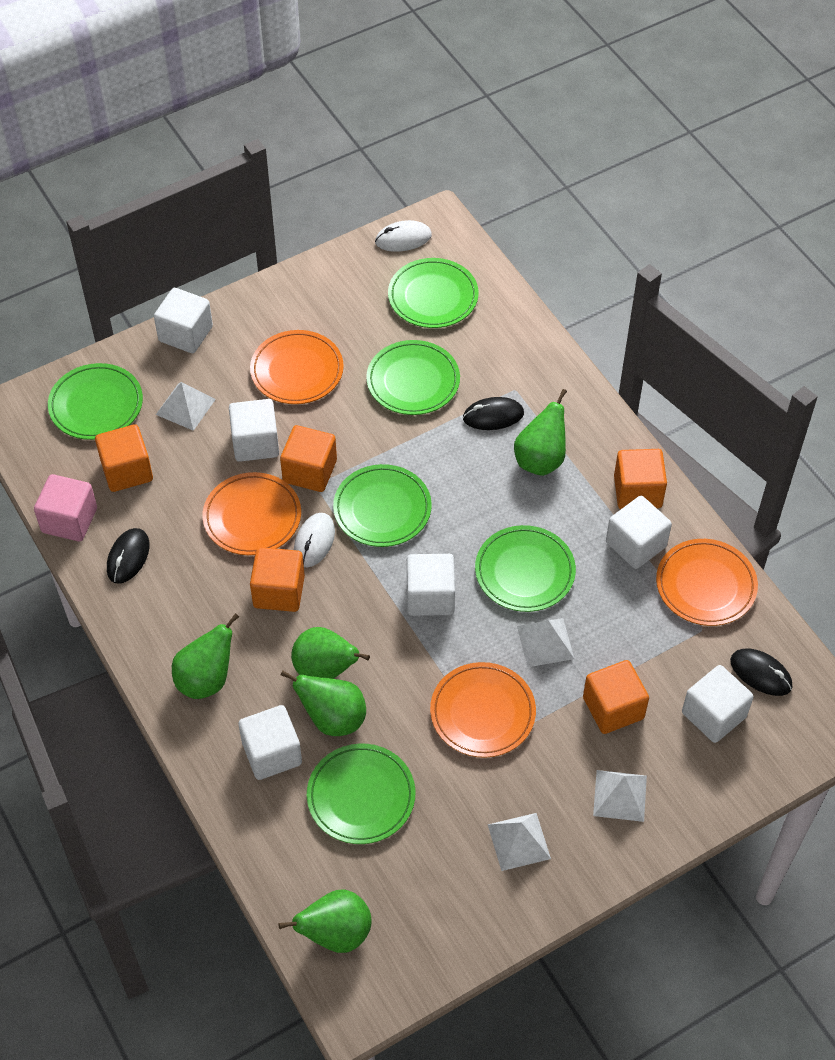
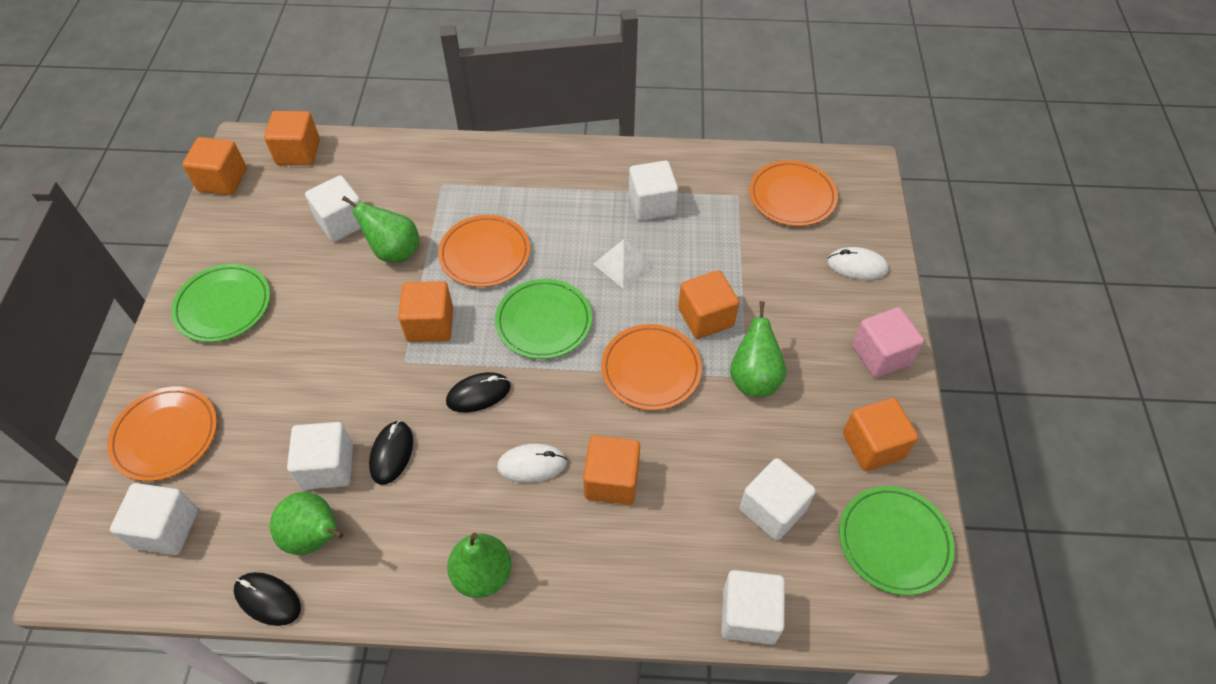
green pear: 5 -> 4
green plate: 6 -> 3
orange cube: 5 -> 6
white pyramid: 4 -> 1

